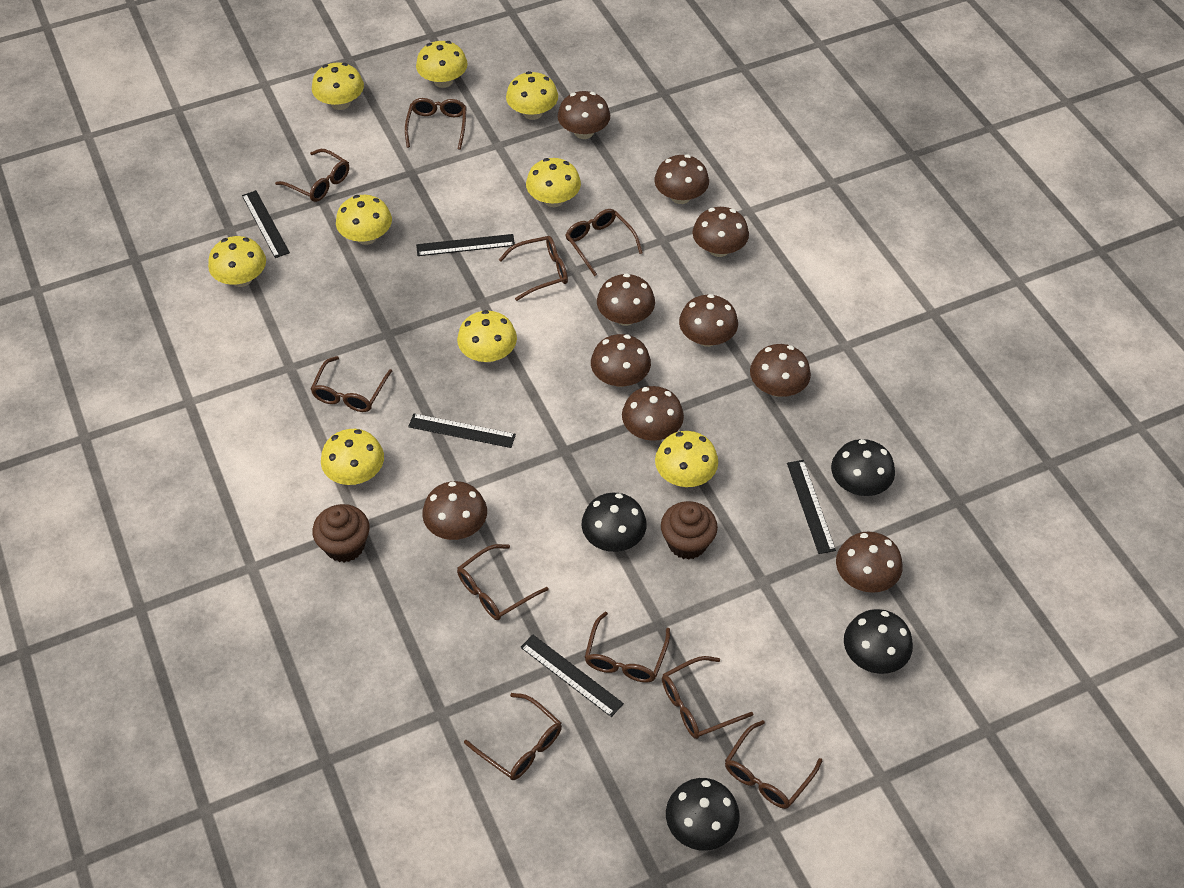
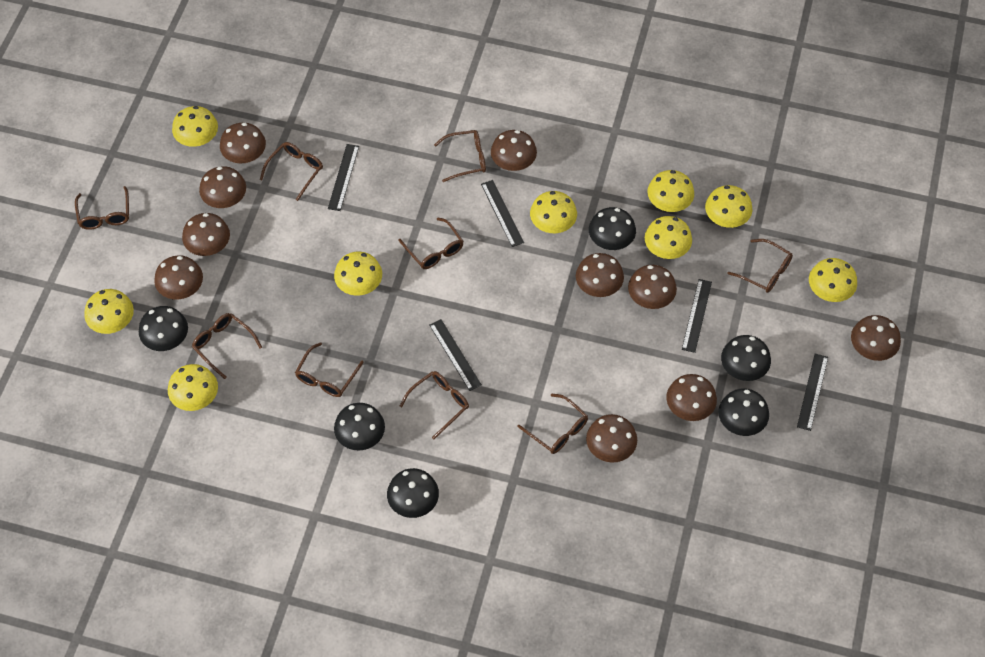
black mushroom: 4 -> 6
brown cupcake: 2 -> 0
brown glasses: 10 -> 9

